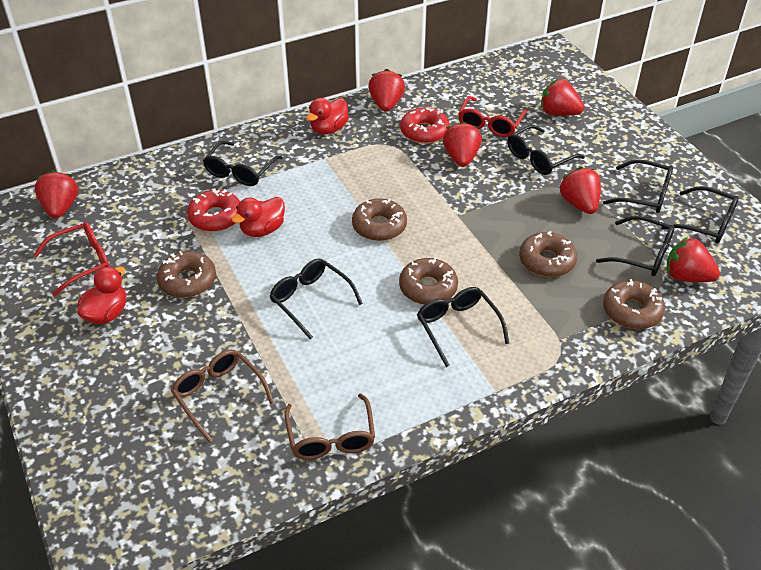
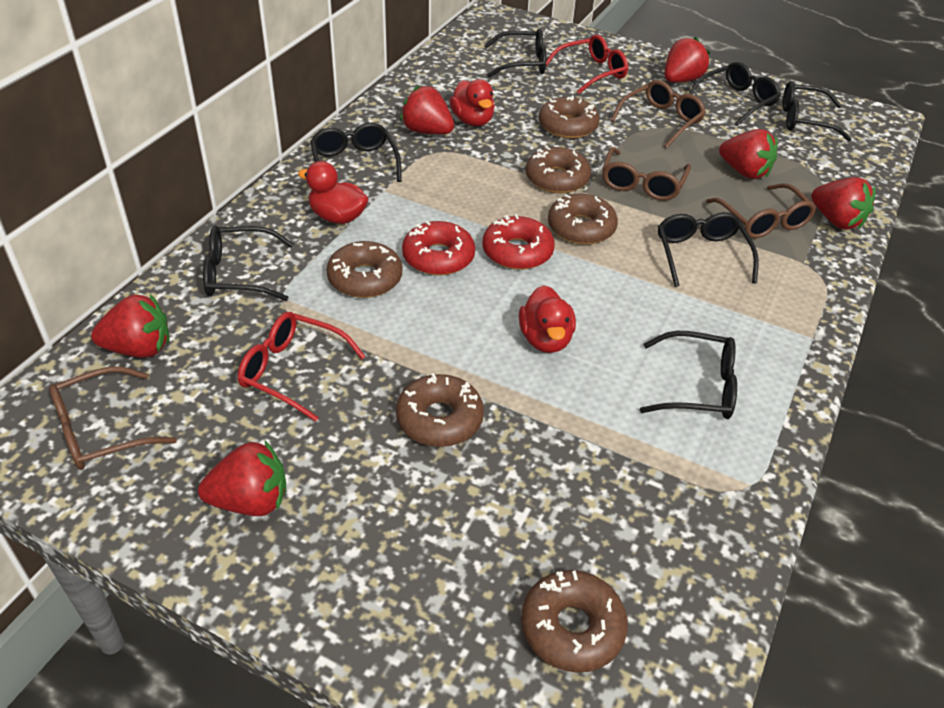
brown donut: 5 -> 6
brown glasses: 2 -> 4

